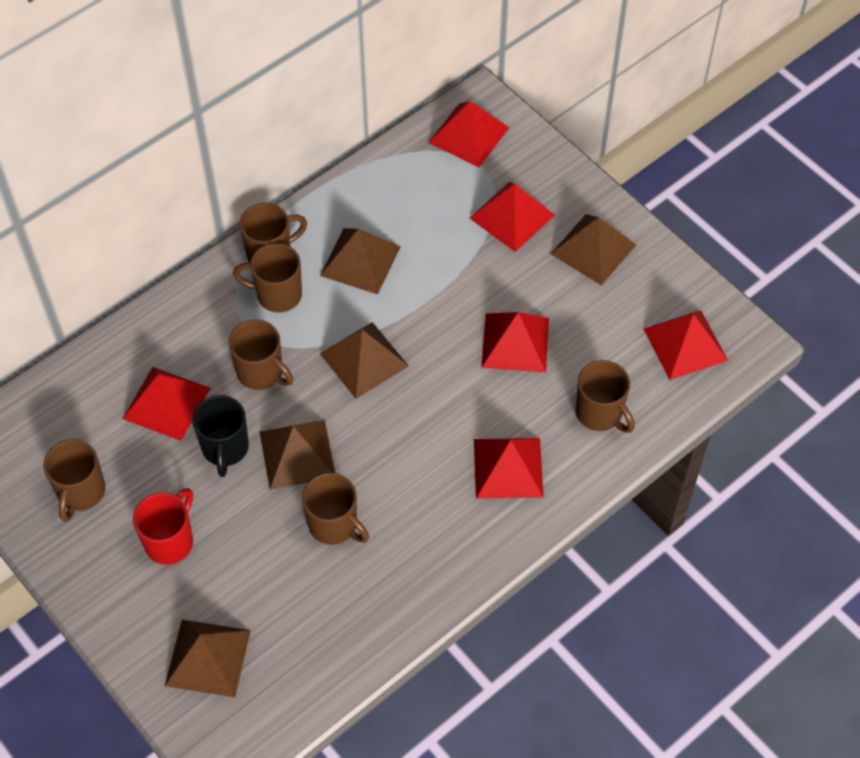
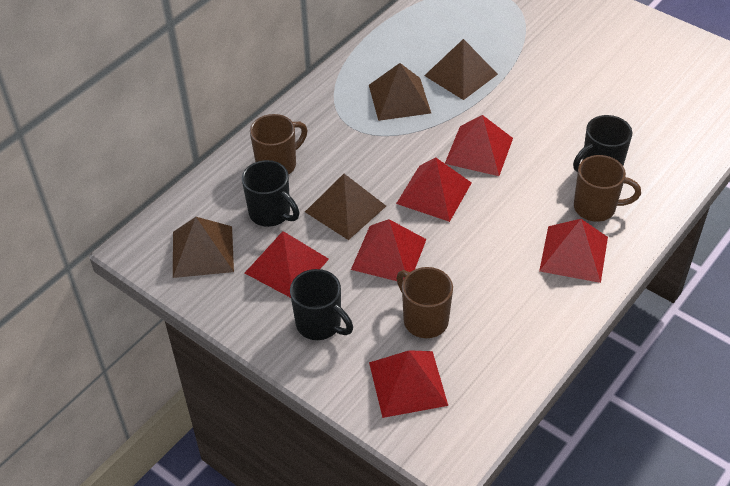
black mug: 1 -> 3
brown mug: 6 -> 3
brown pyramid: 5 -> 4
red mug: 1 -> 0

